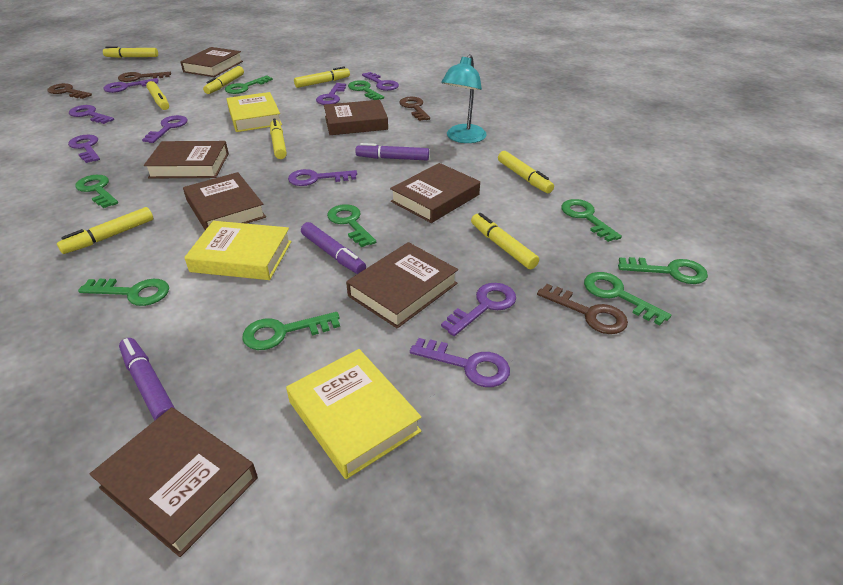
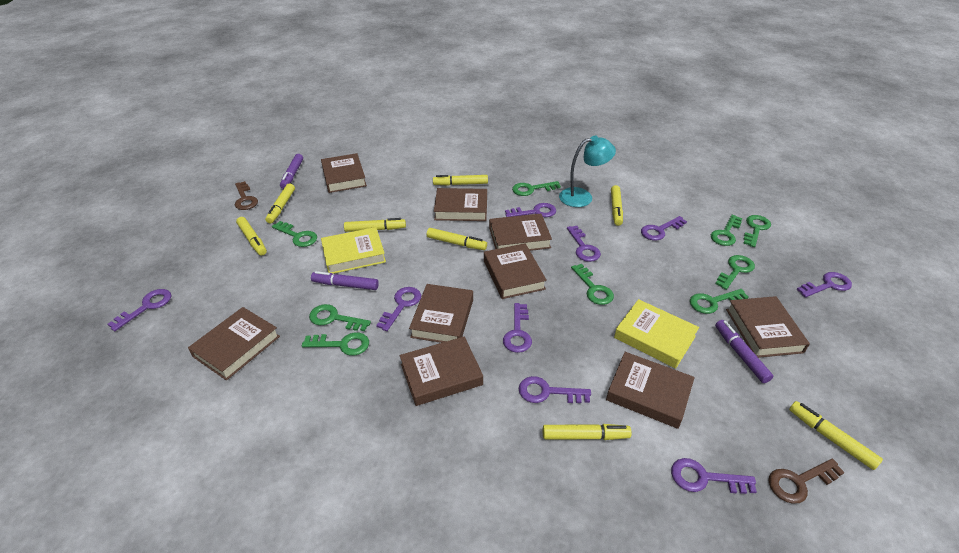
brown book: 7 -> 9
brown key: 4 -> 2
yellow book: 3 -> 2

